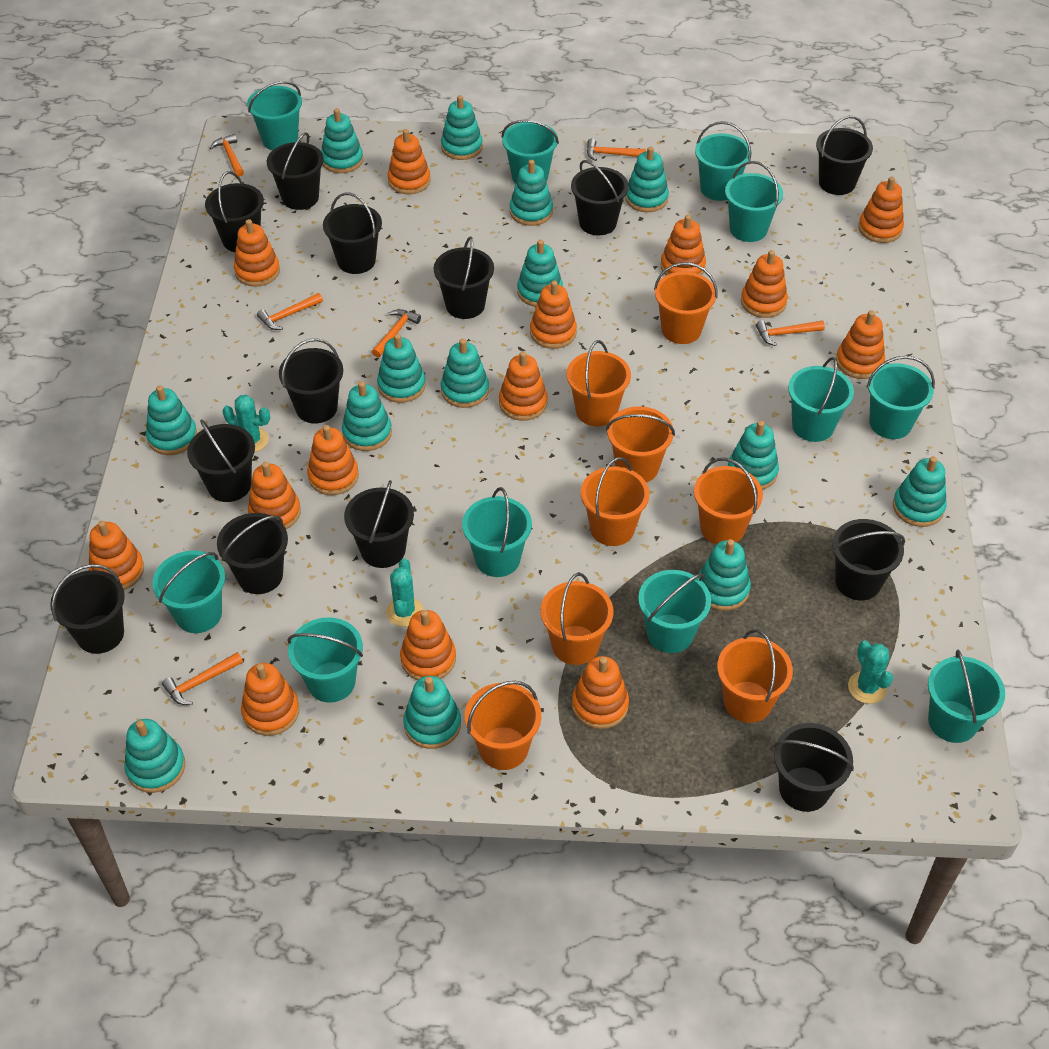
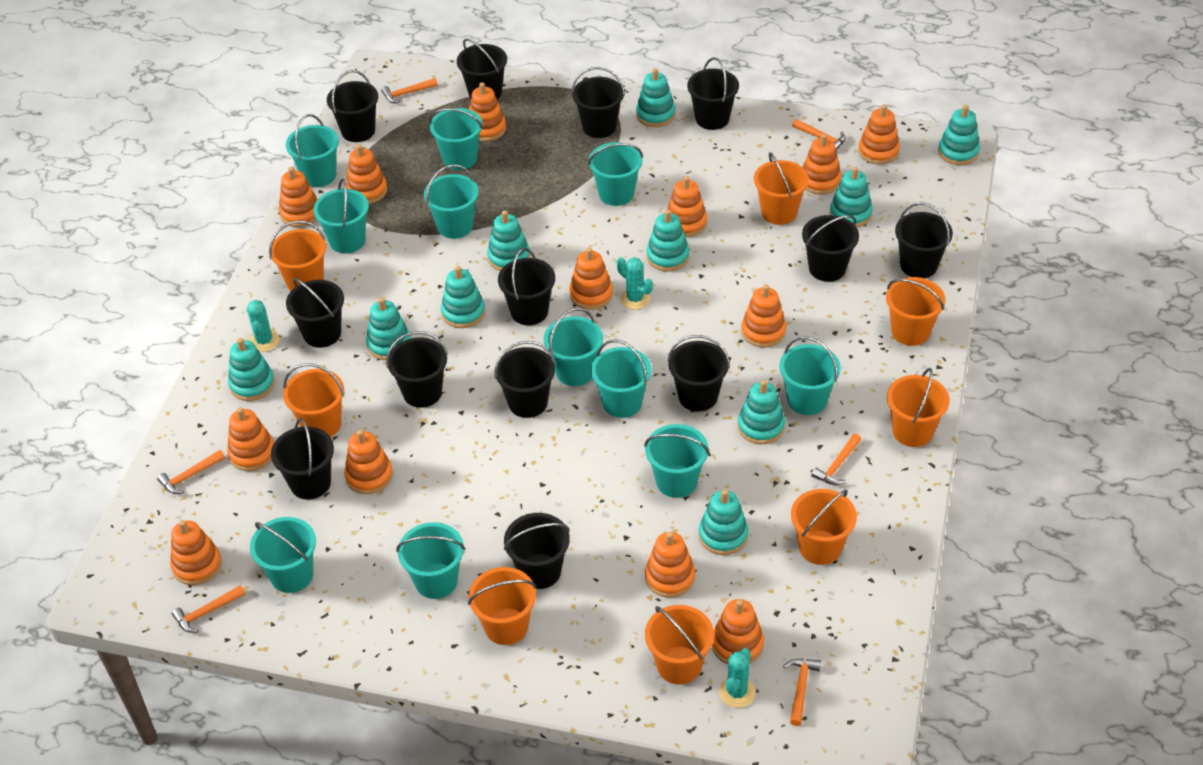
orange stacking toy: 14 -> 13
turquoise stacking toy: 14 -> 10

